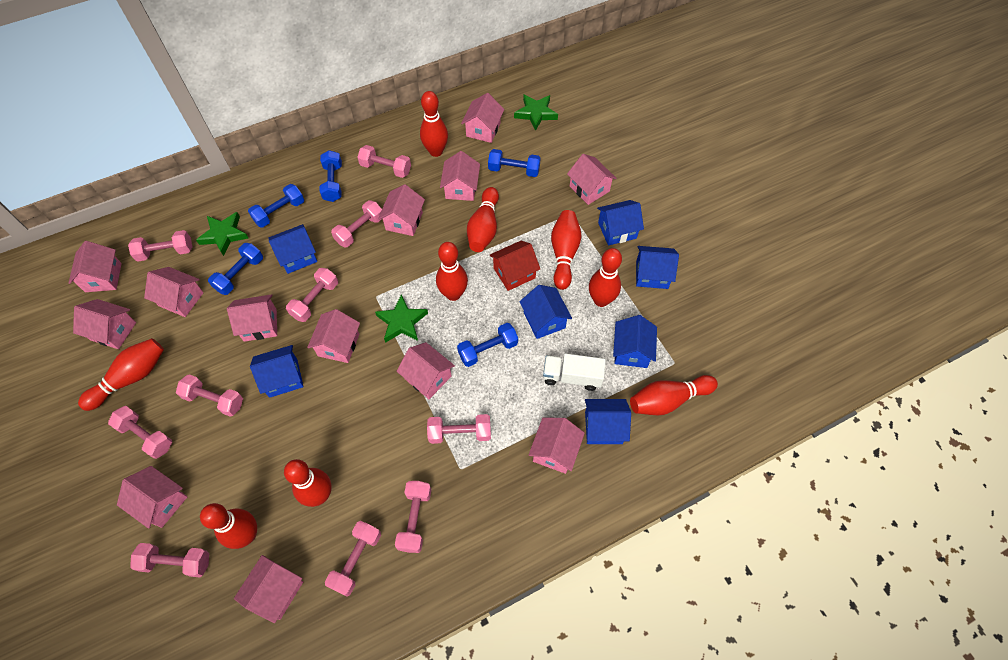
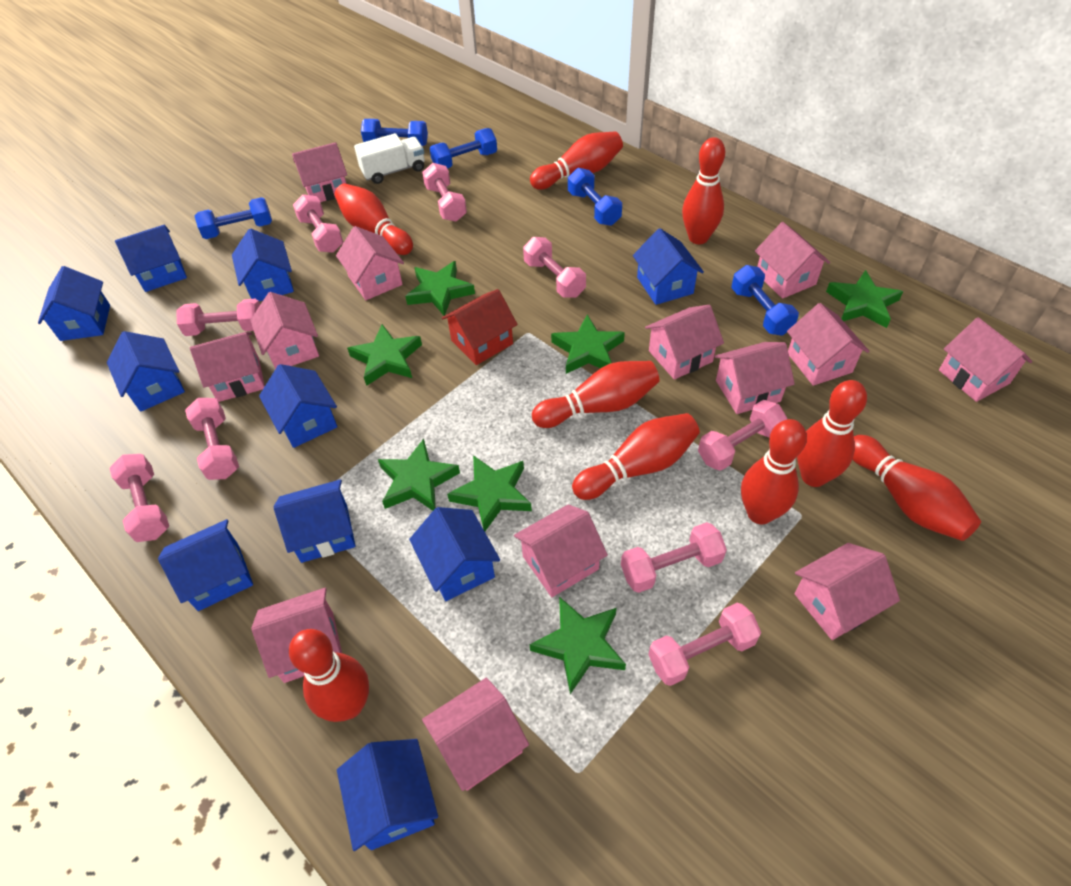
blue house: 7 -> 10
green star: 3 -> 7
pink dumbbell: 10 -> 9

